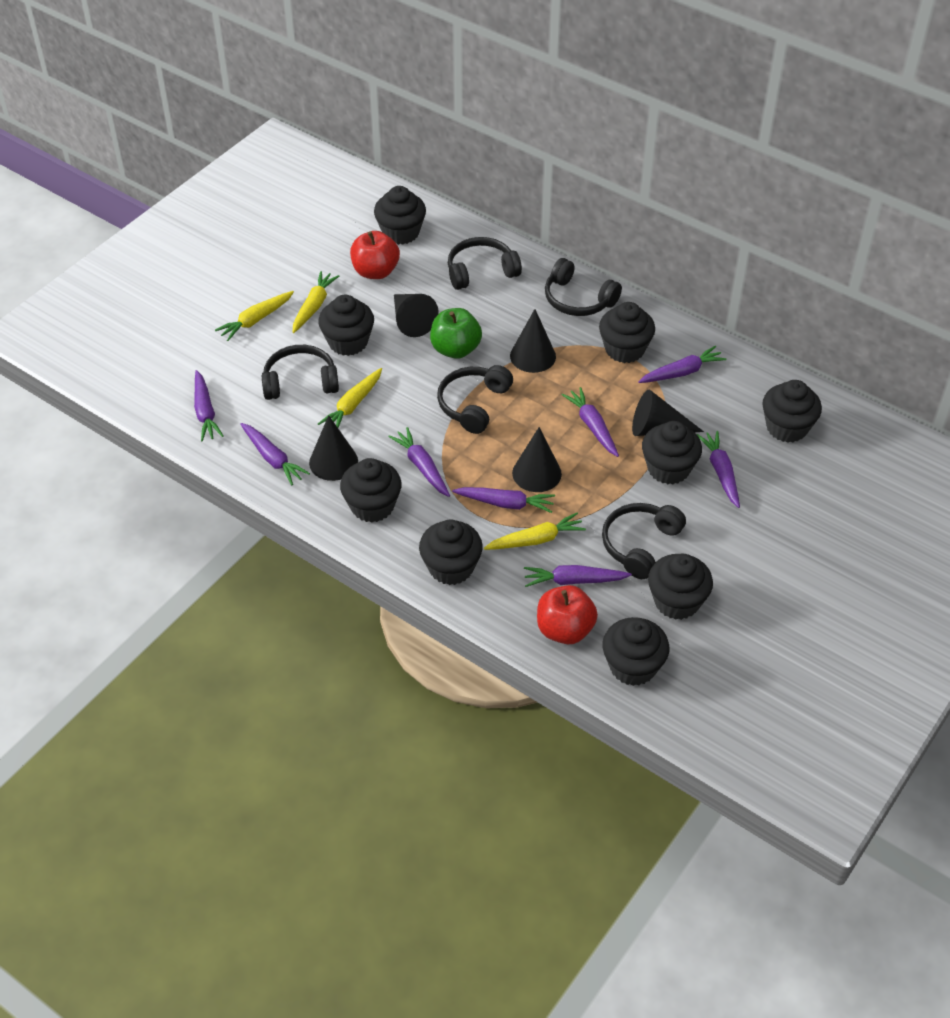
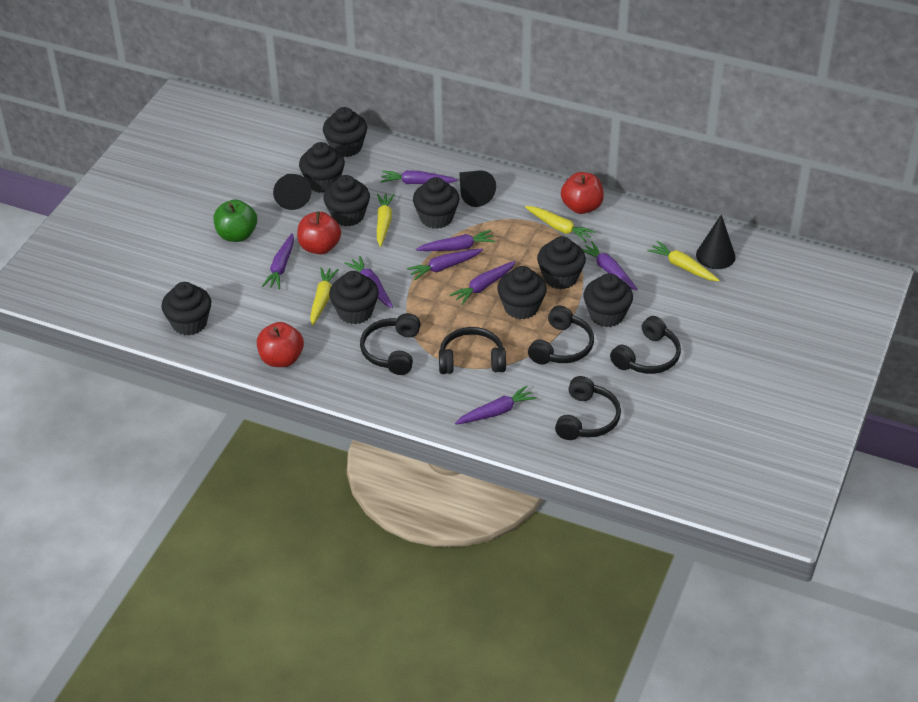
black cone: 5 -> 3
red apple: 2 -> 3

